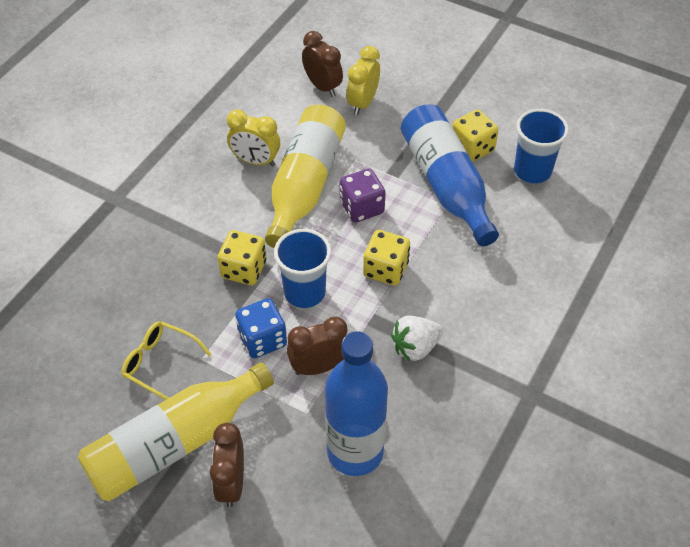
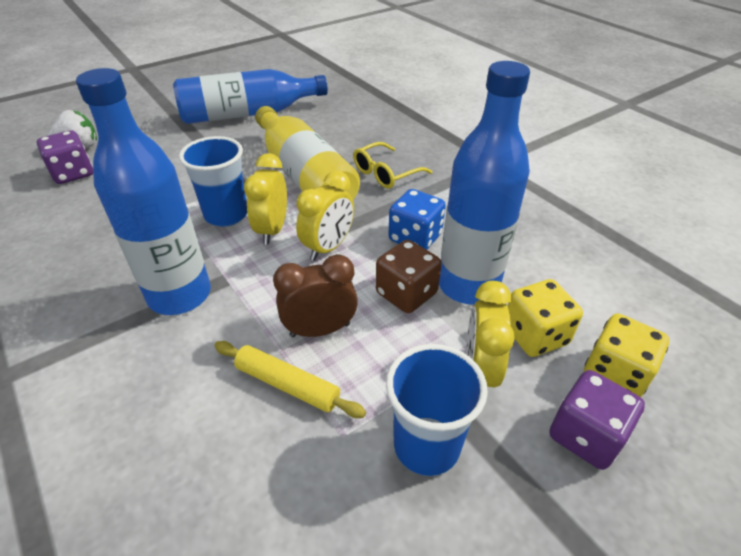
blue bottle: 2 -> 3
brown clock: 3 -> 1
brown dice: 0 -> 1
purple dice: 1 -> 2
yellow bottle: 2 -> 1
yellow clock: 2 -> 3
yellow dice: 3 -> 2
yellow rolling pin: 0 -> 1

